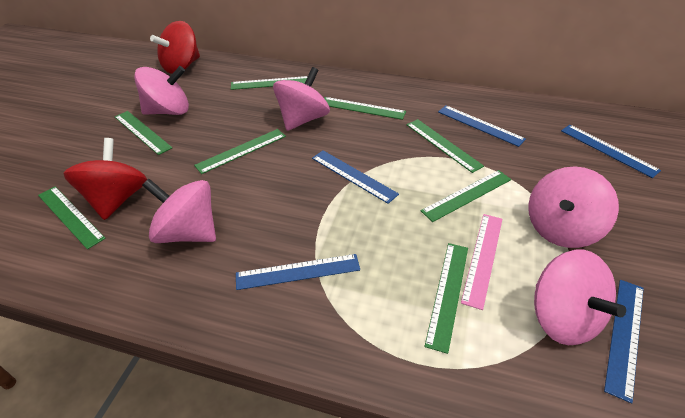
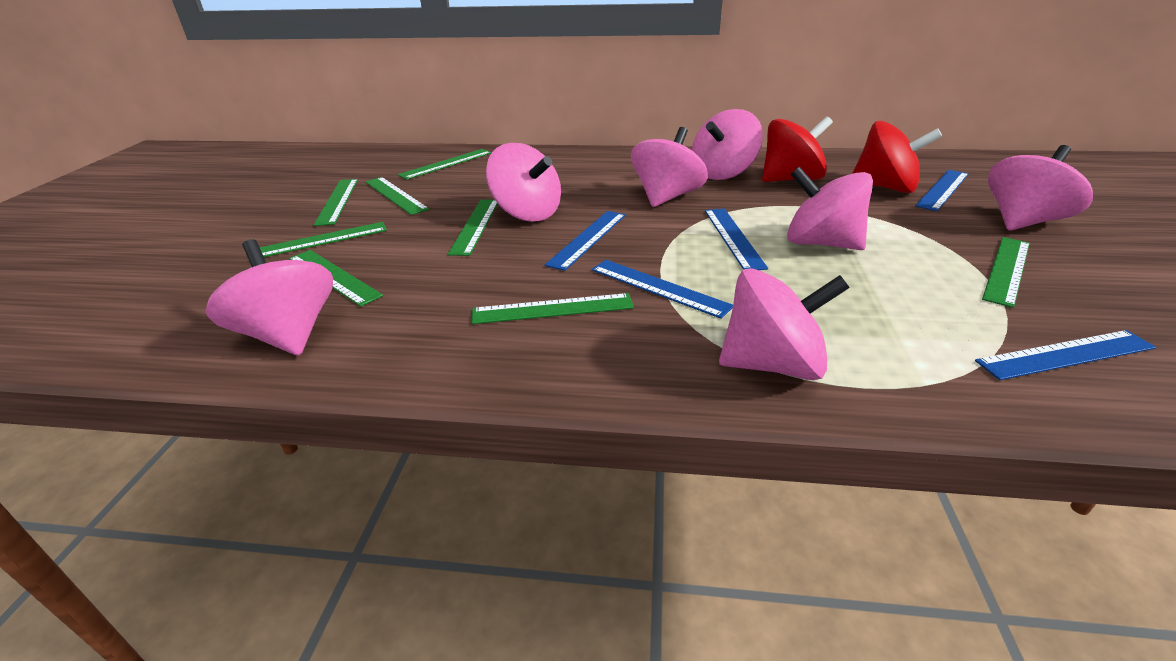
pink ruler: 1 -> 0
pink spinning top: 5 -> 7

